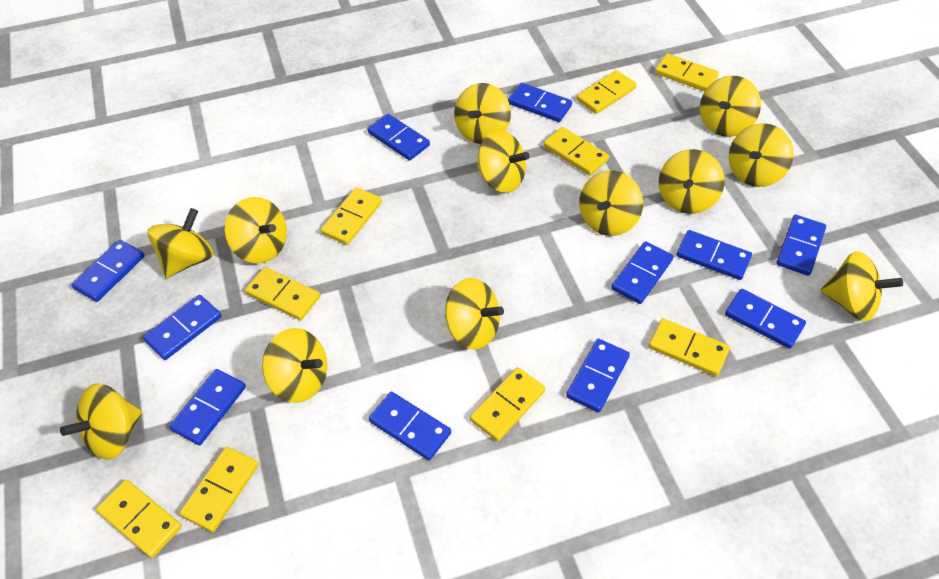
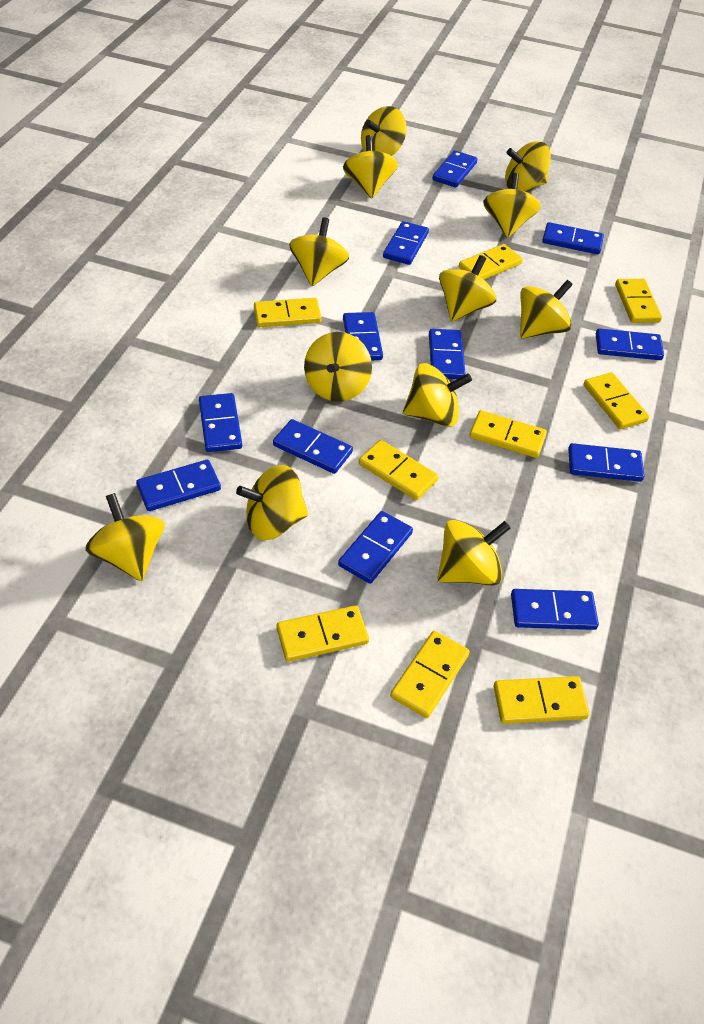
blue domino: 11 -> 12

